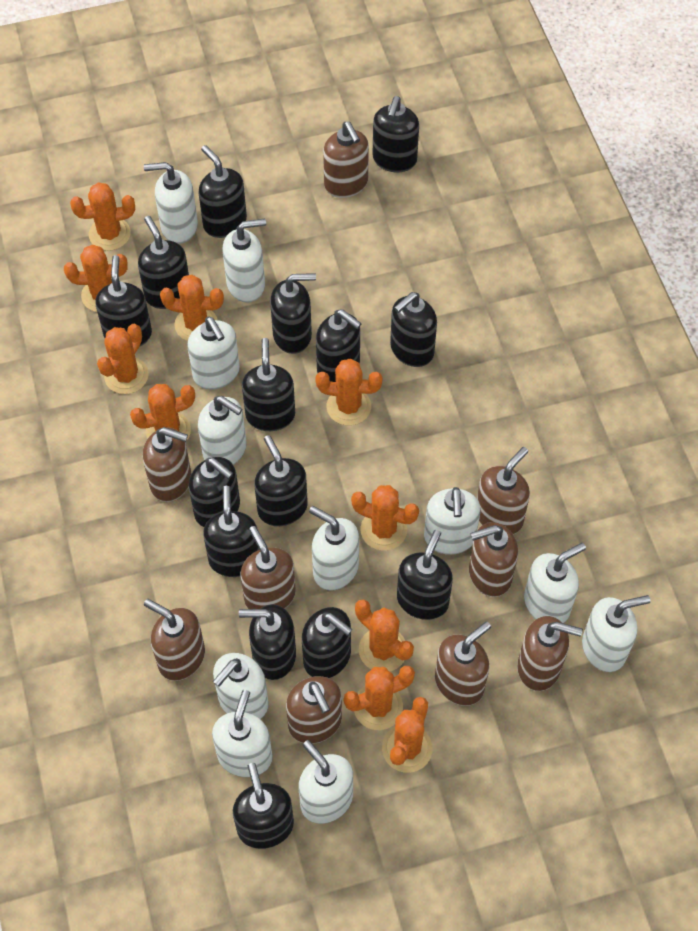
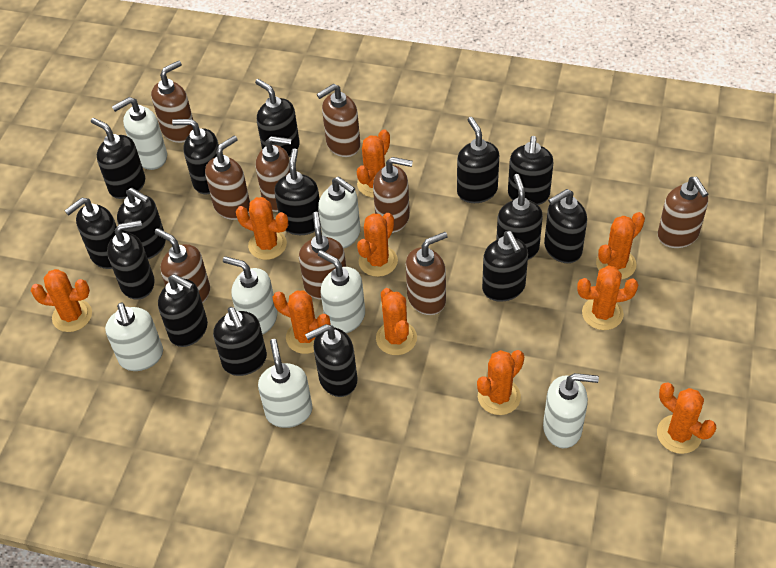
white soap dispenser: 11 -> 7

